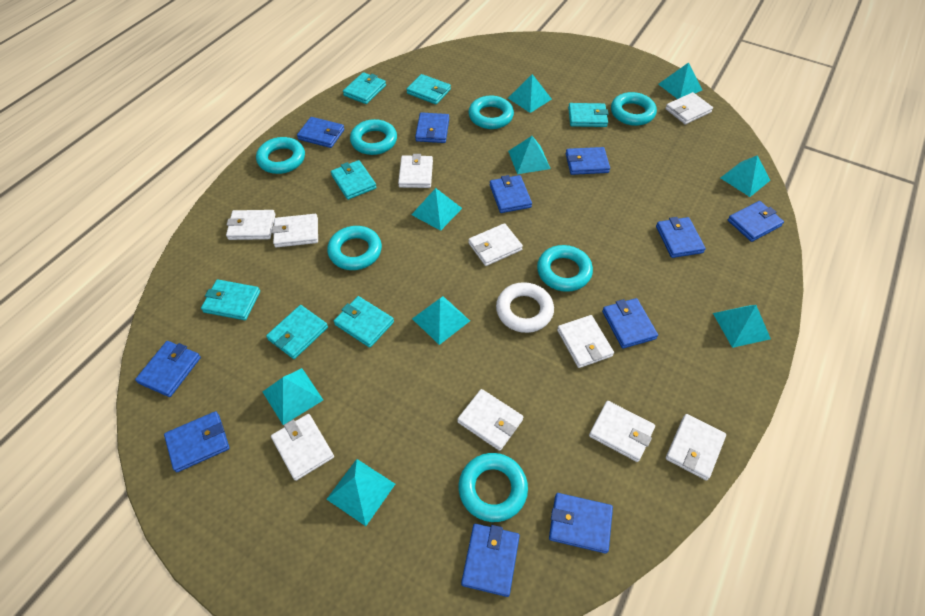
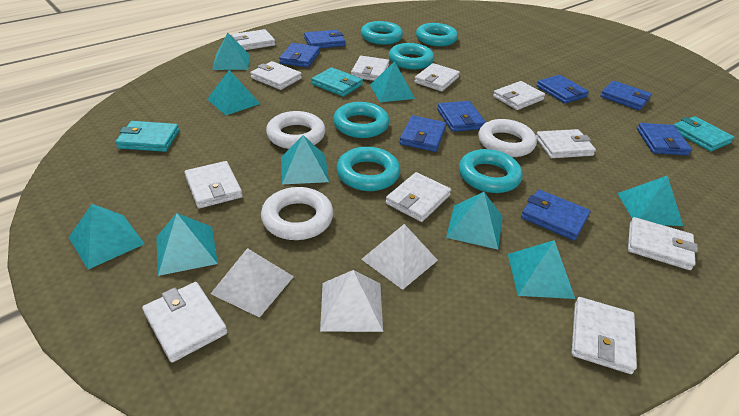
blue wallet: 11 -> 8
turquoise ring: 7 -> 6
turquoise wallet: 7 -> 3
white pyramid: 0 -> 3
white ring: 1 -> 3
white wallet: 10 -> 11

